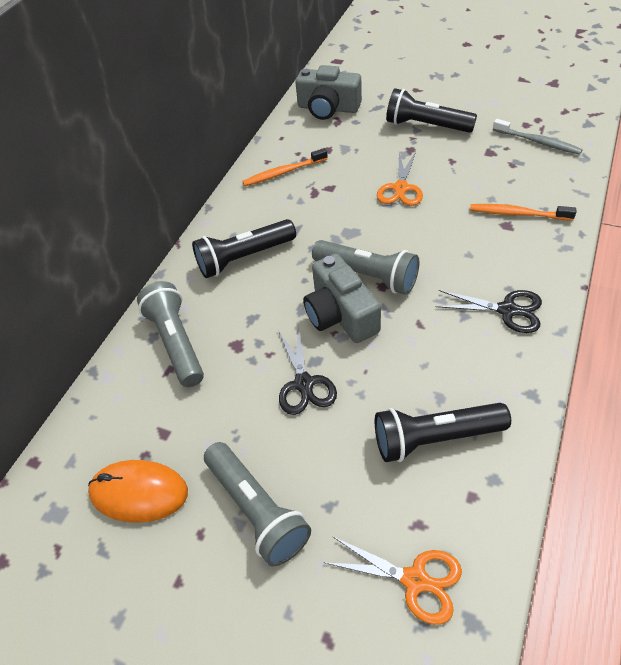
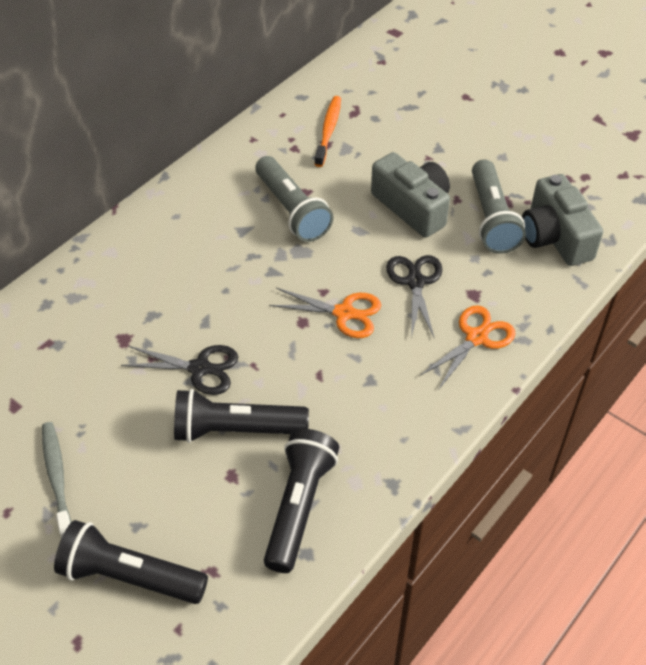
grey flashlight: 3 -> 2
orange mouse: 1 -> 0
orange toothbrush: 2 -> 1

